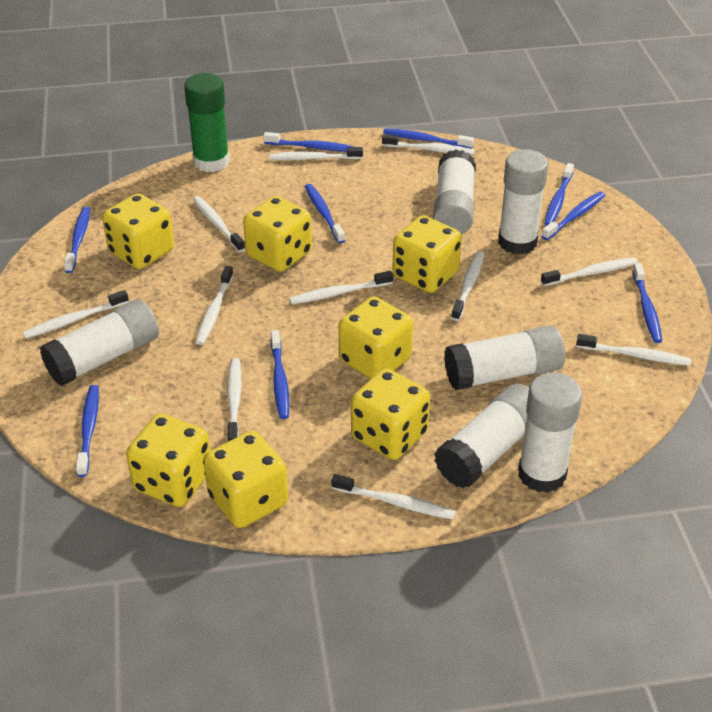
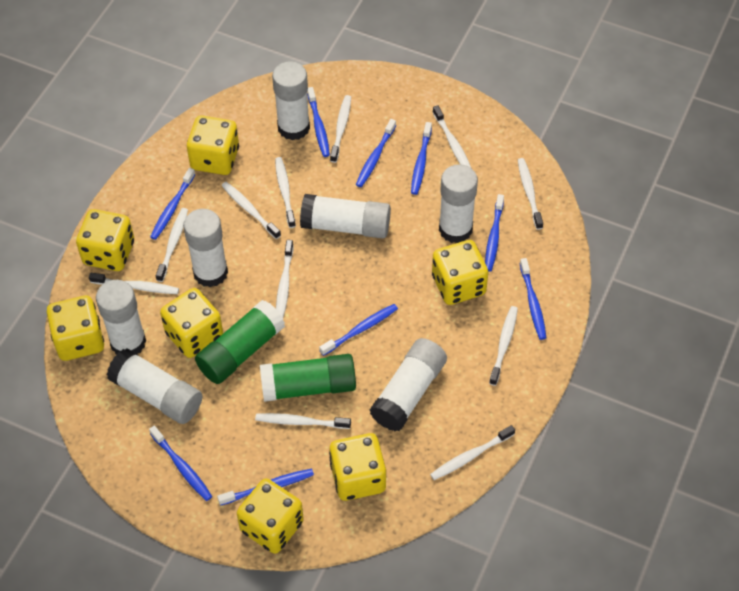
green glue stick: 1 -> 2
white glue stick: 6 -> 7

